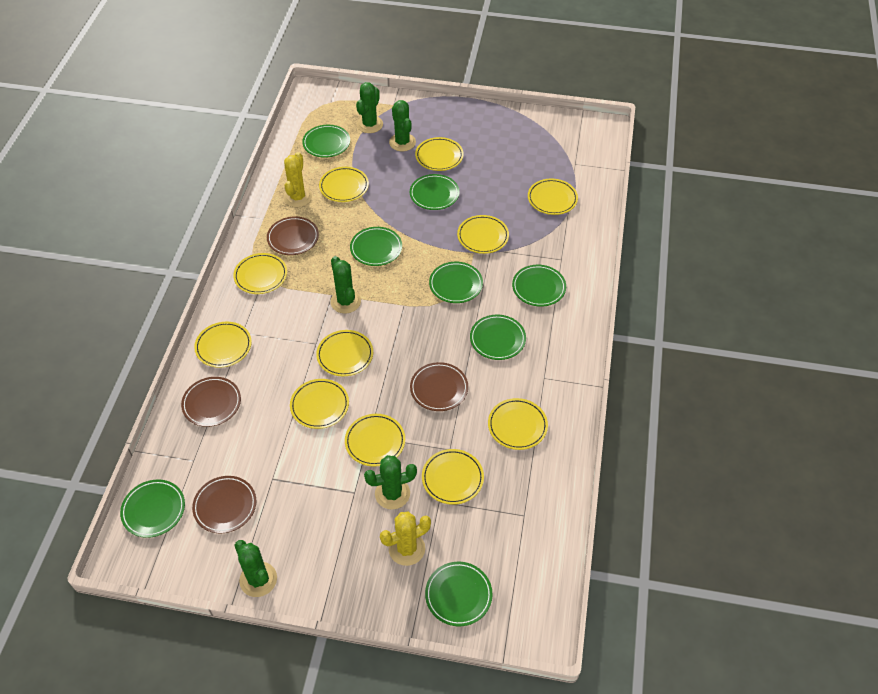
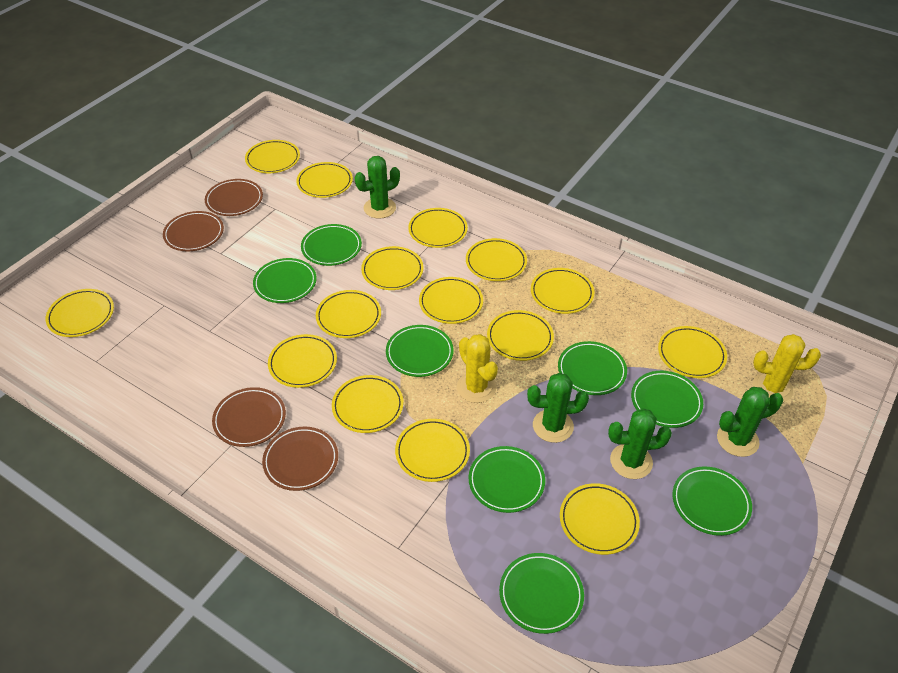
green cactus: 5 -> 4
yellow plate: 11 -> 15

